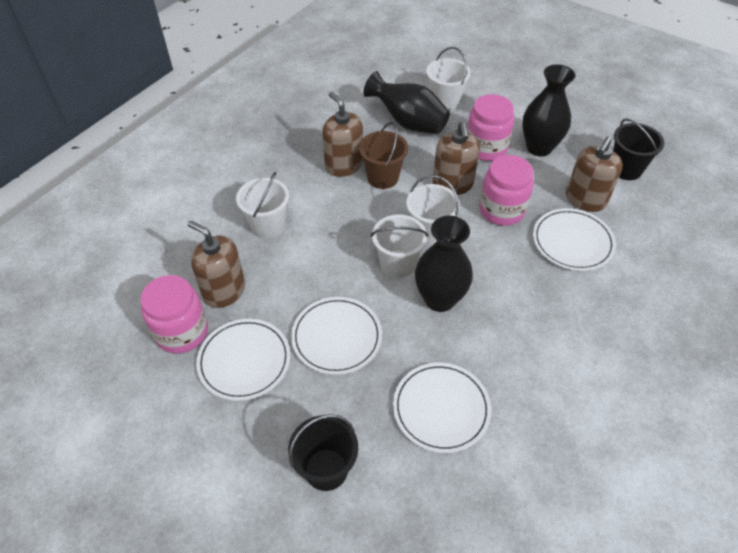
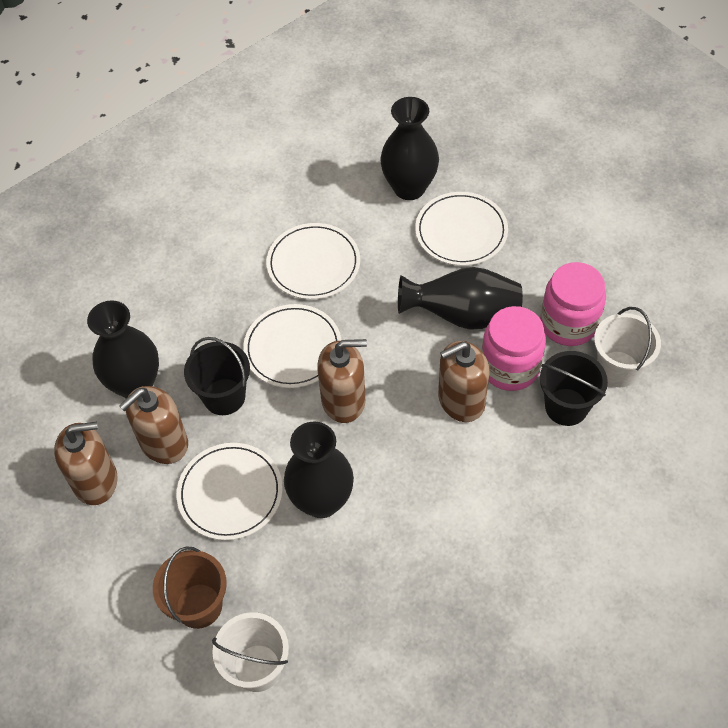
black vase: 3 -> 4
pink jar: 3 -> 2
white bucket: 4 -> 2

